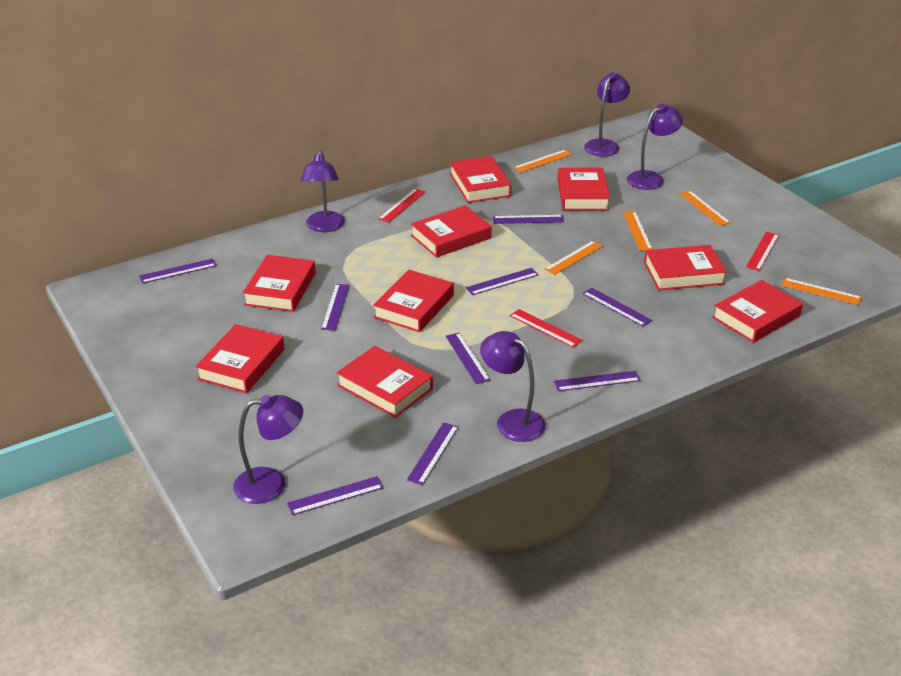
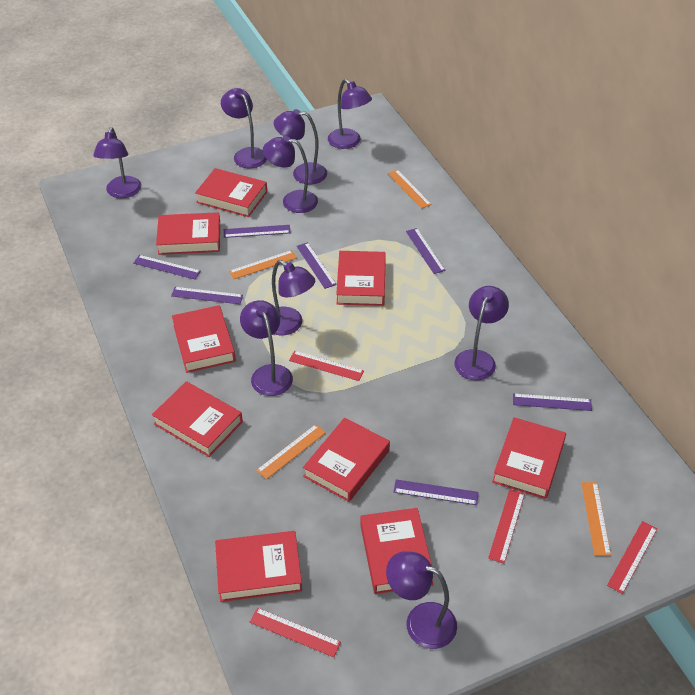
orange ruler: 5 -> 4
purple lamp: 5 -> 9
purple ruler: 9 -> 7
red ruler: 3 -> 4

